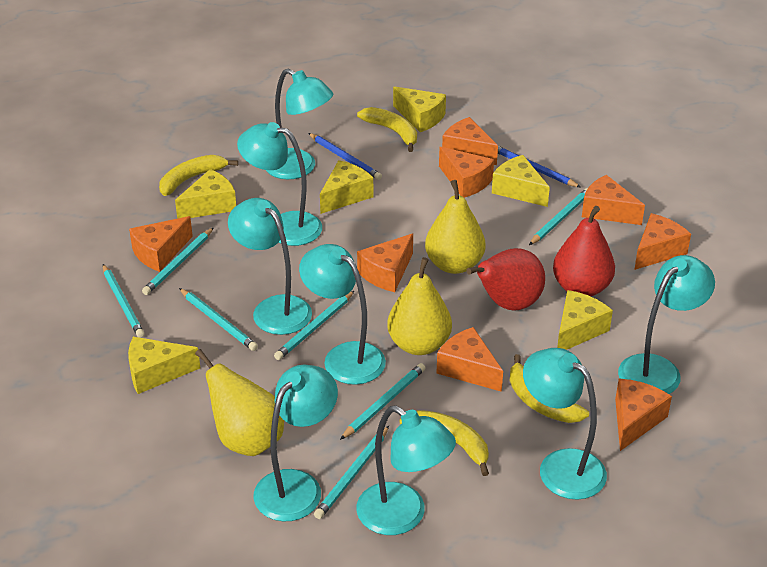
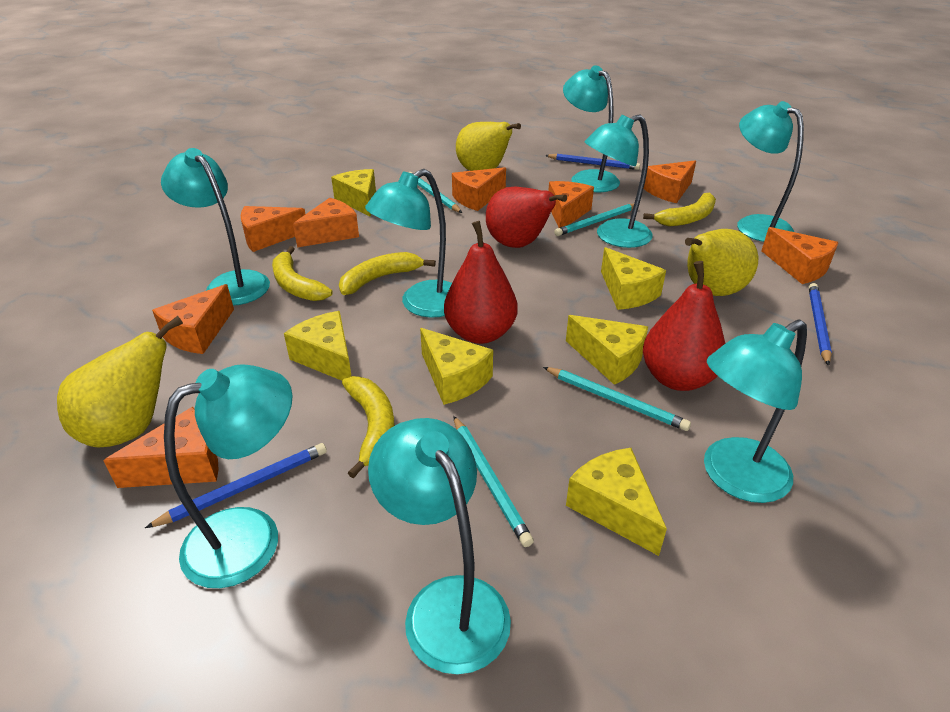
blue pencil: 2 -> 3
red pear: 2 -> 3
turquoise pencil: 7 -> 4

